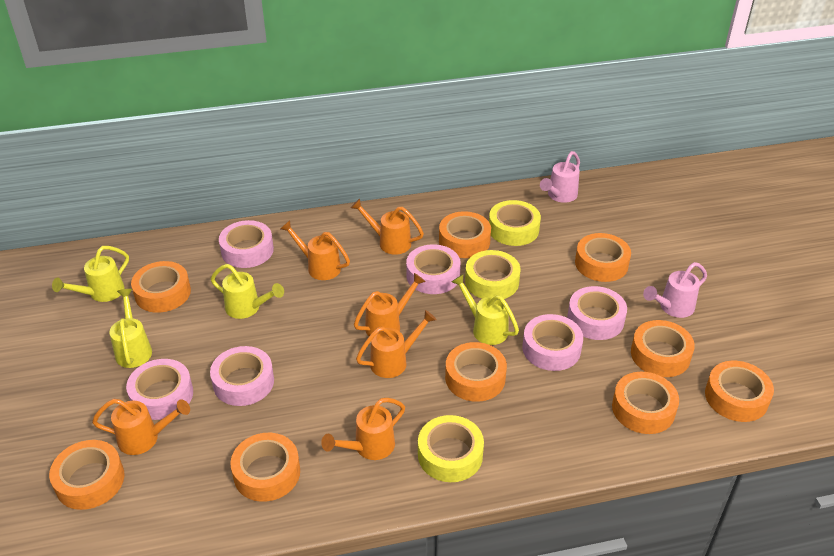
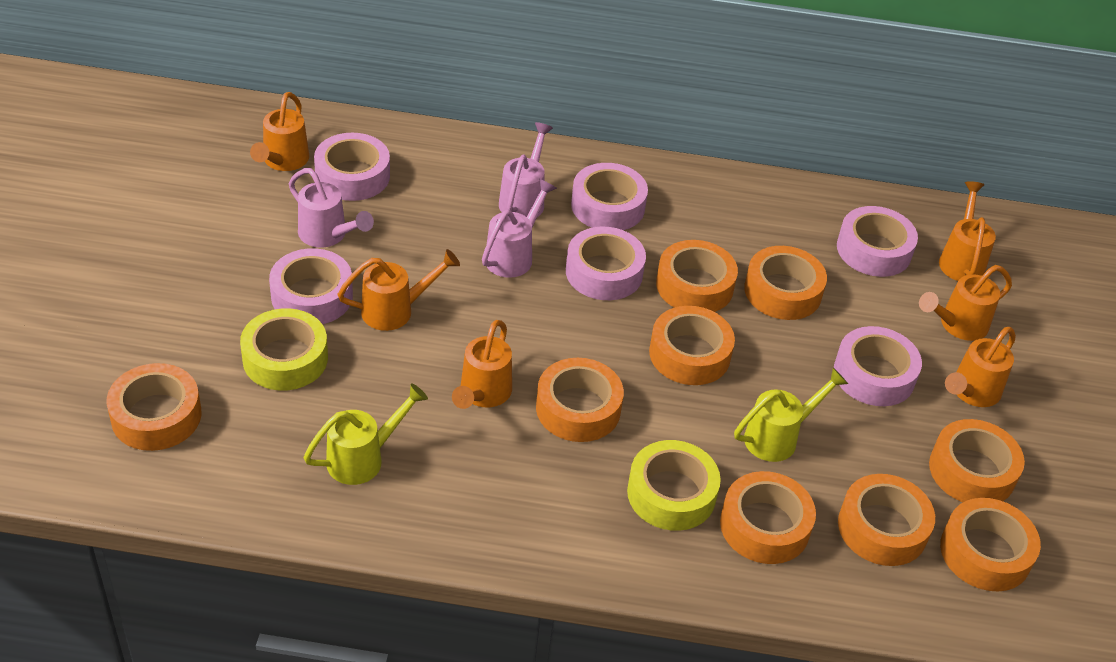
pink watering can: 2 -> 3
yellow tape: 3 -> 2
yellow watering can: 4 -> 2

